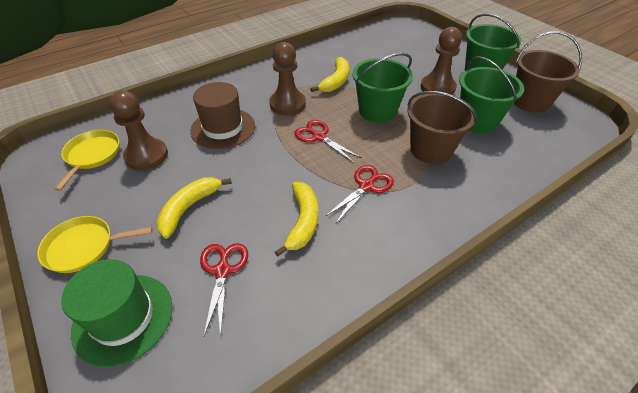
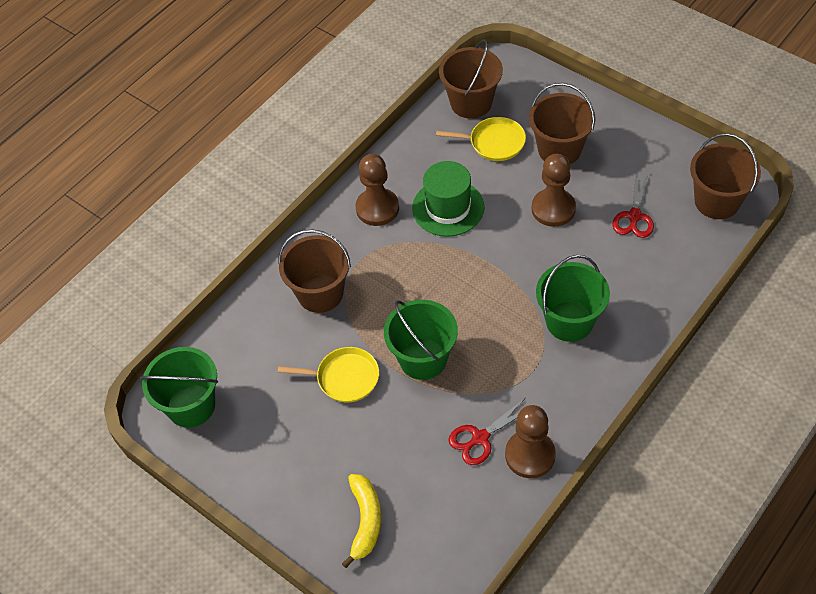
brown bucket: 2 -> 4
brown hat: 1 -> 0
red scissors: 3 -> 2
yellow banana: 3 -> 1

